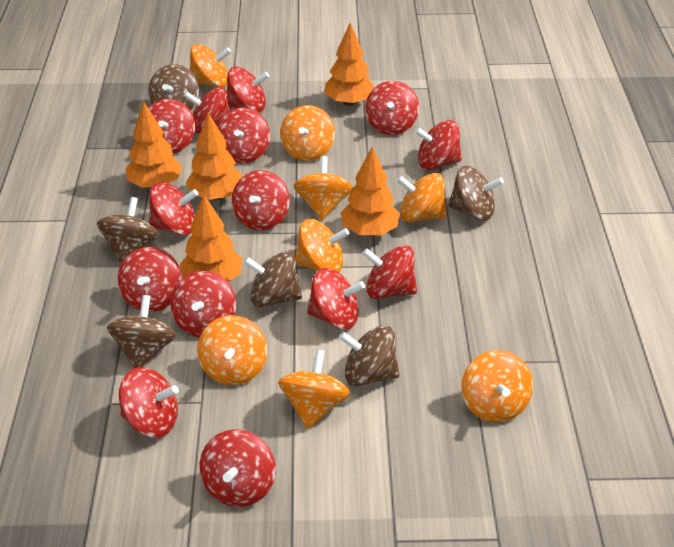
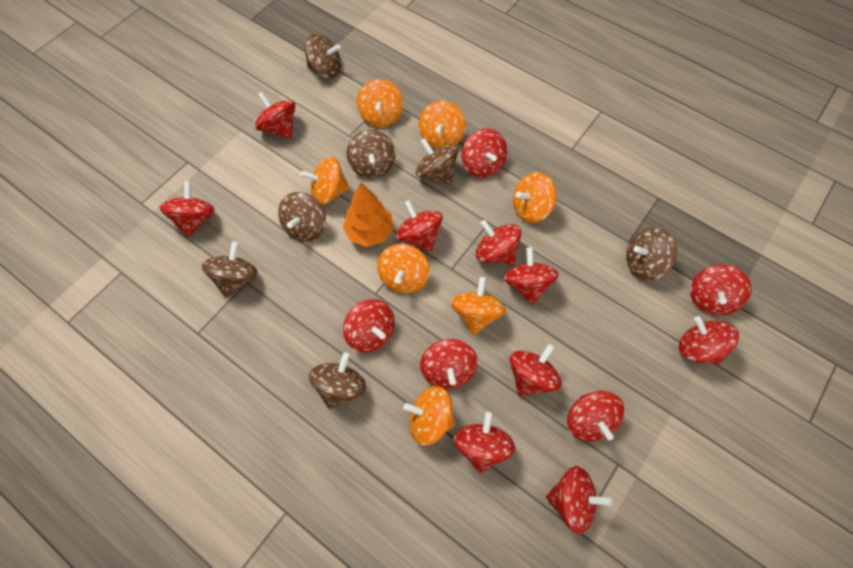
brown spinning top: 6 -> 7
orange spinning top: 8 -> 7
orange tree: 5 -> 1

